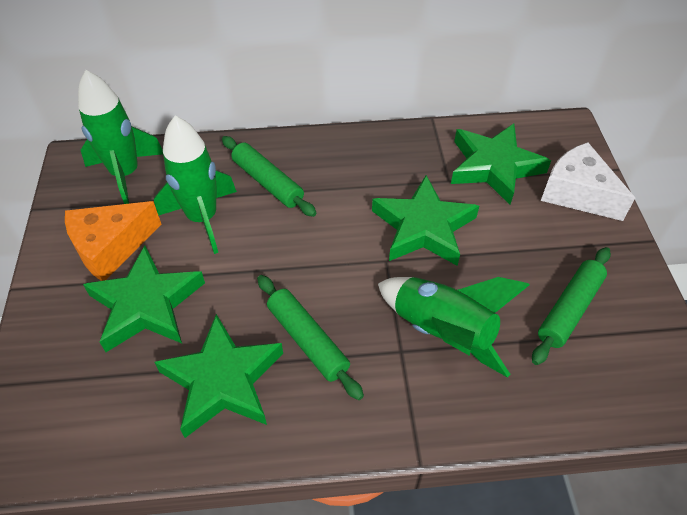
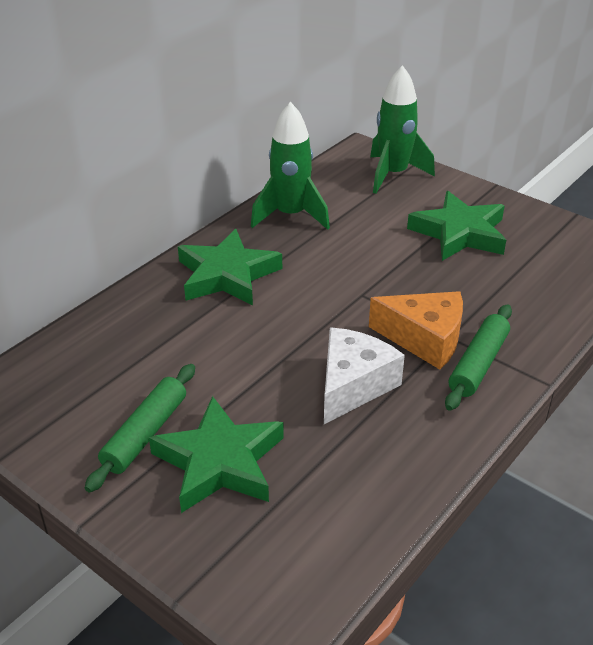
green rocket: 3 -> 2
green rolling pin: 3 -> 2
green star: 4 -> 3

